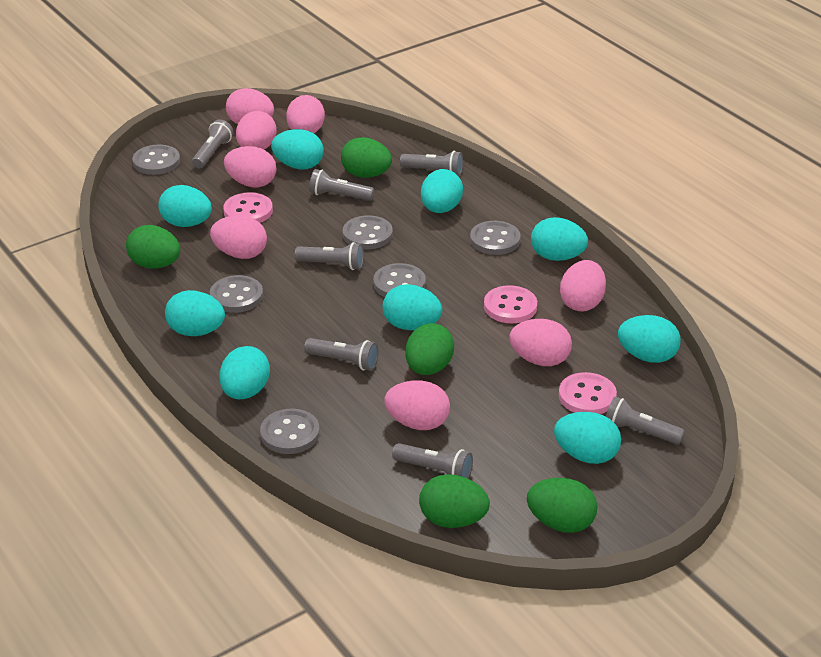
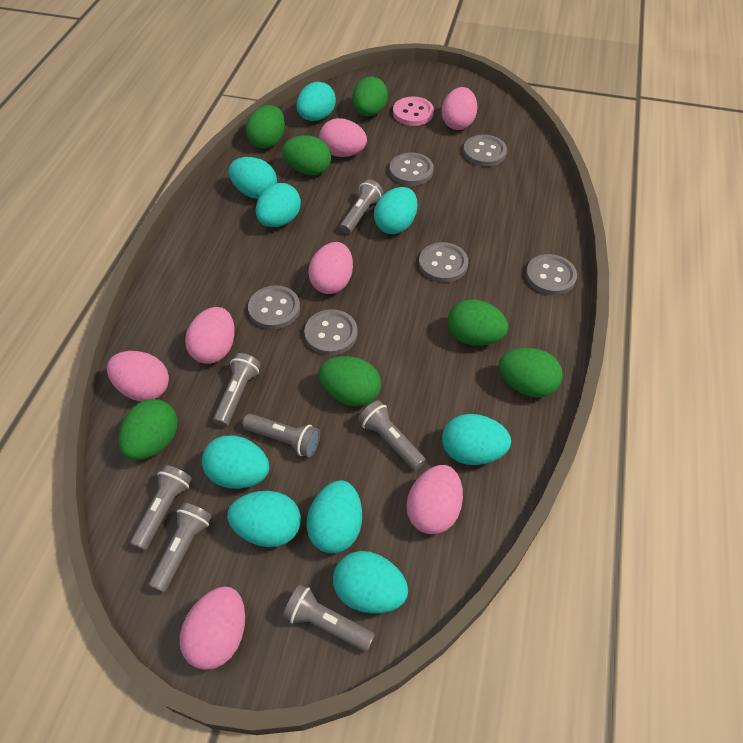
green egg: 5 -> 7
pink button: 3 -> 1
pink egg: 8 -> 7

